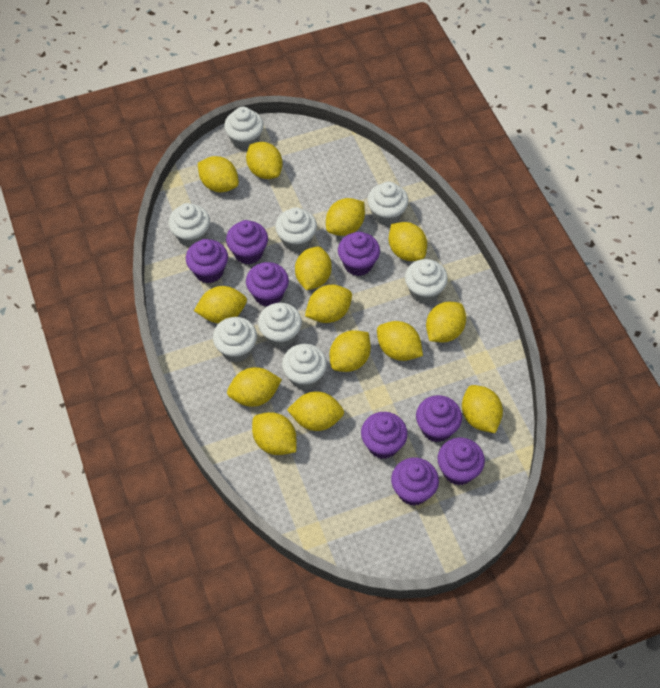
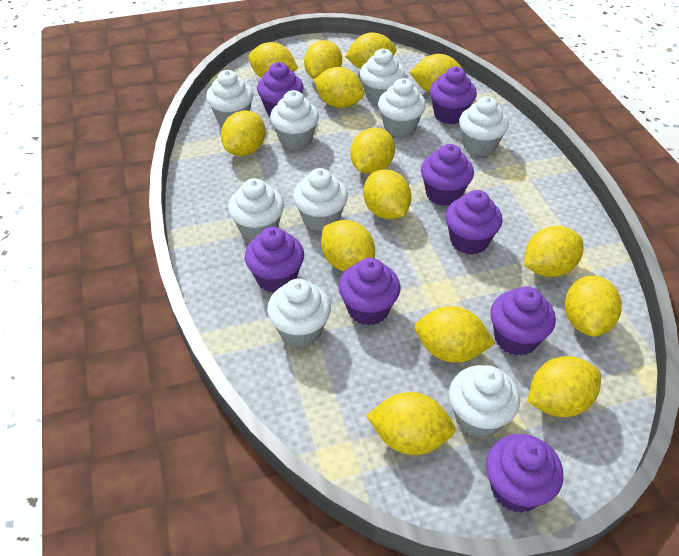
white cupcake: 8 -> 9

